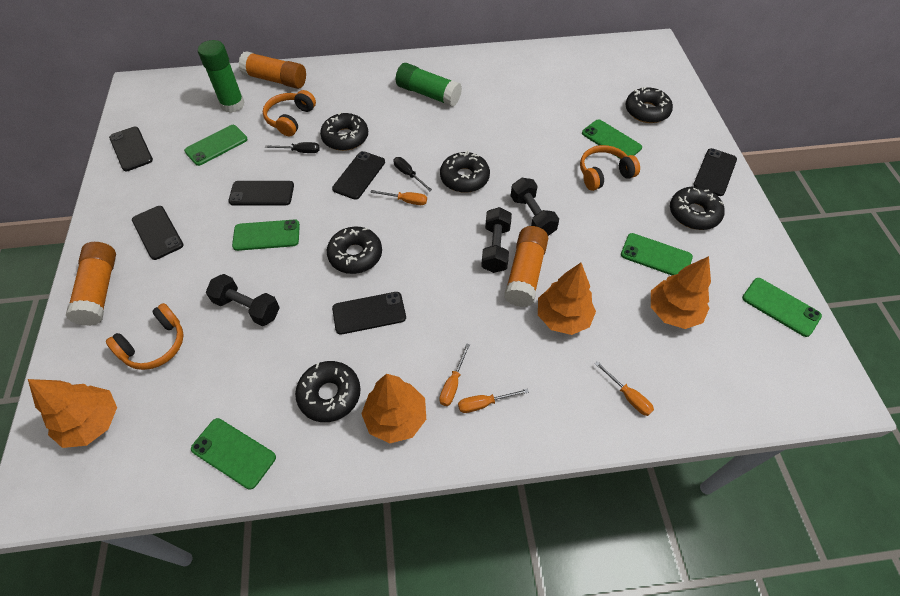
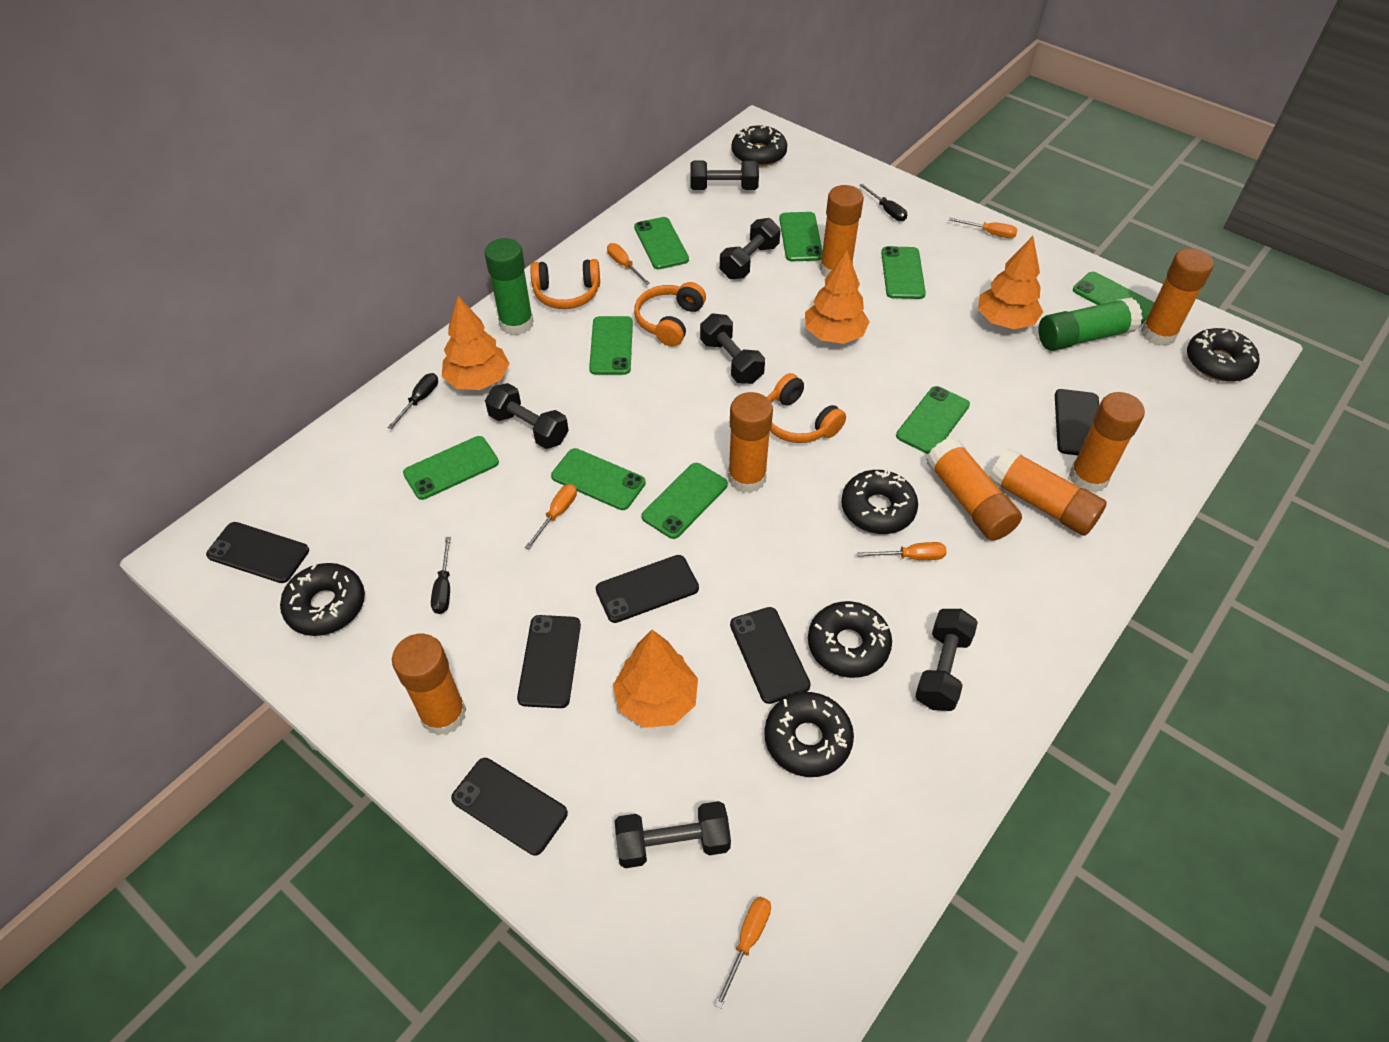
black dumbbell: 3 -> 6
black screwdriver: 2 -> 3
green phone: 6 -> 9
orange glue stick: 3 -> 7
orange screwdriver: 4 -> 5

